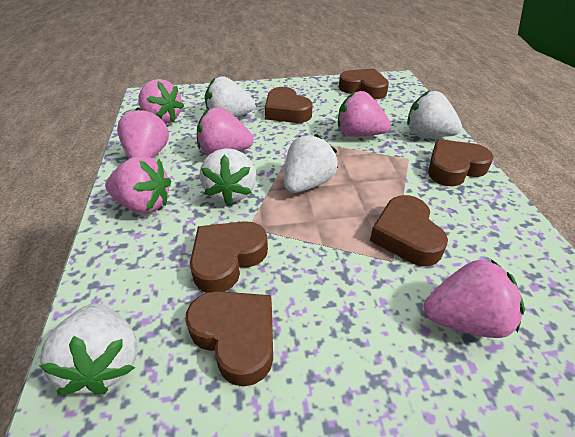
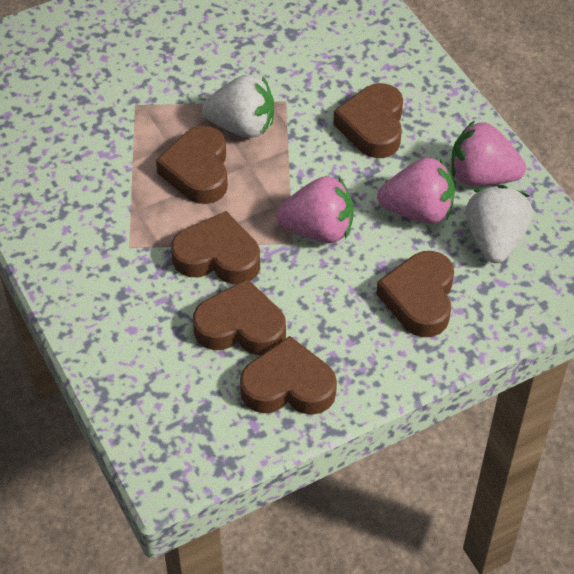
pink strawberry: 6 -> 3
white strawberry: 5 -> 2

